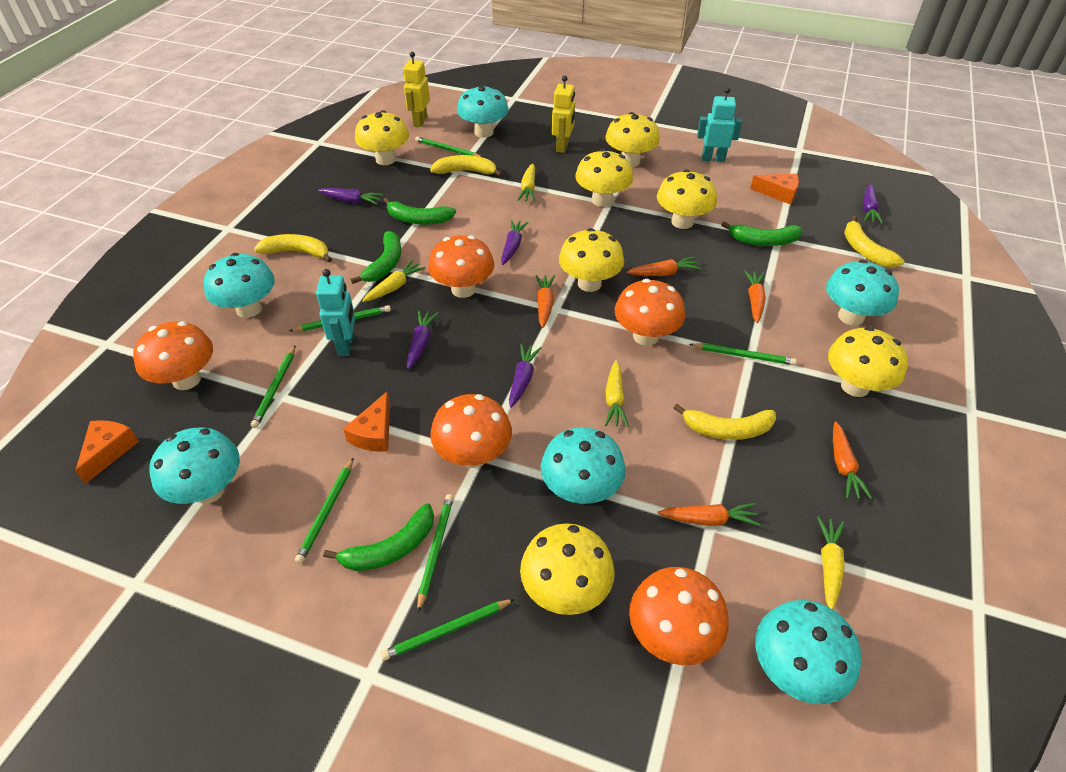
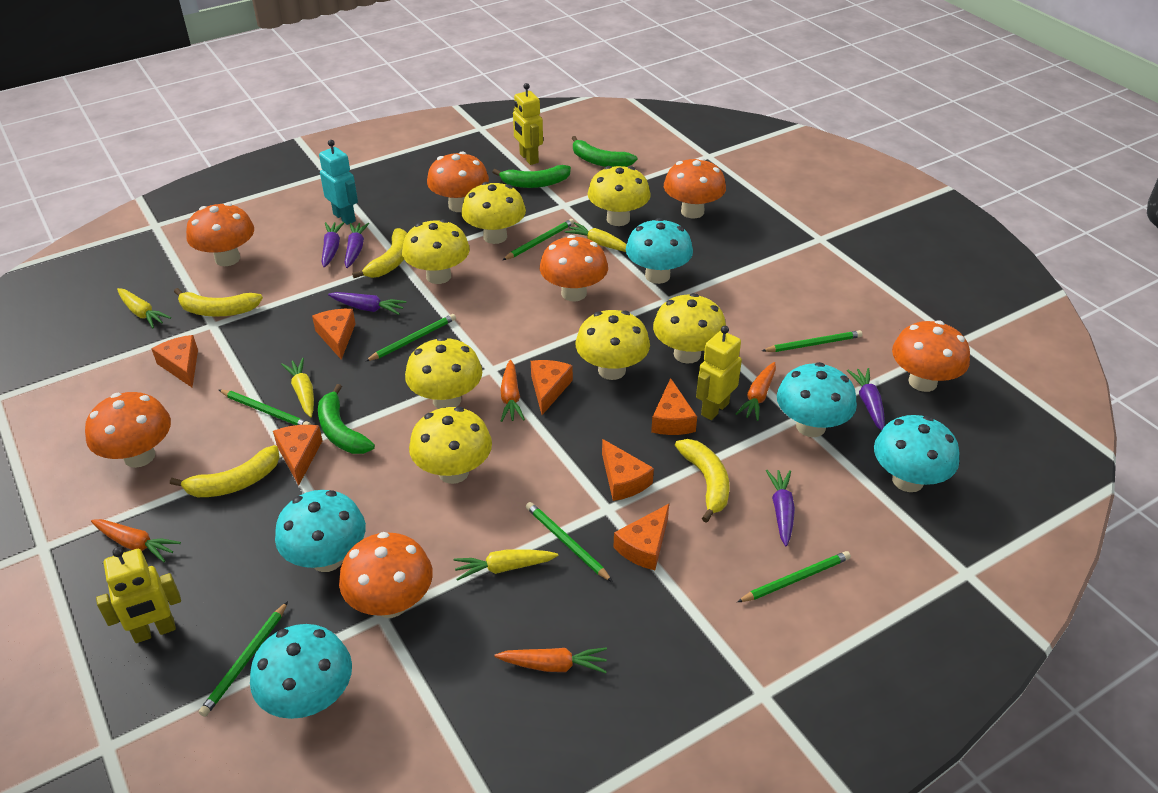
green banana: 4 -> 3
orange carrot: 5 -> 4
orange cheese: 3 -> 7
orange mushroom: 5 -> 7
turquoise mushroom: 6 -> 5
turquoise robot: 2 -> 1
yellow robot: 2 -> 3

